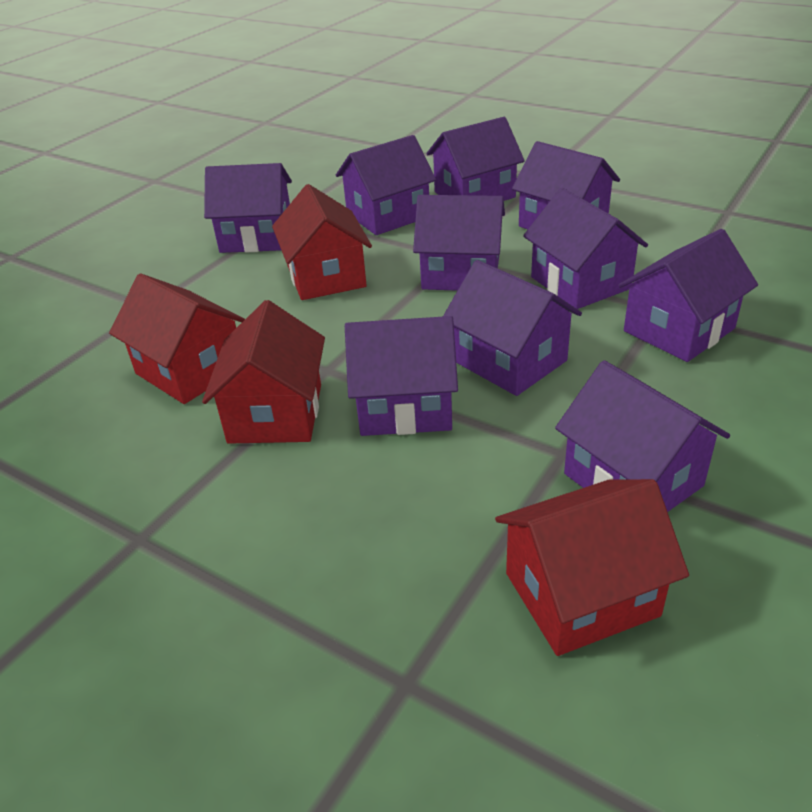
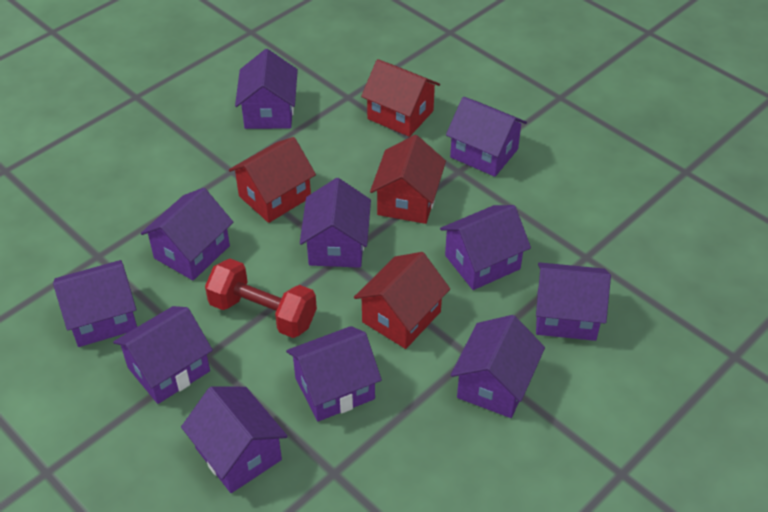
purple house: 10 -> 11
red dumbbell: 0 -> 1

